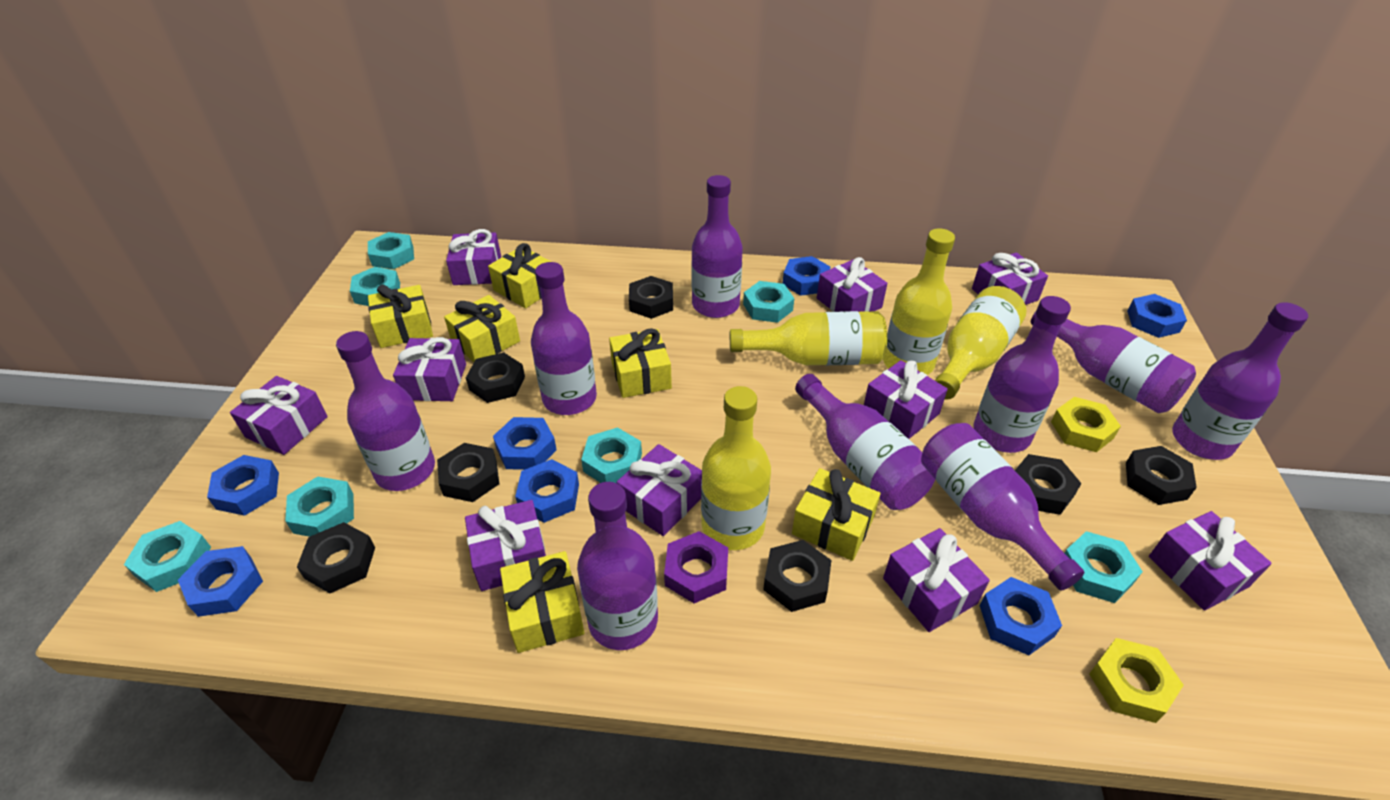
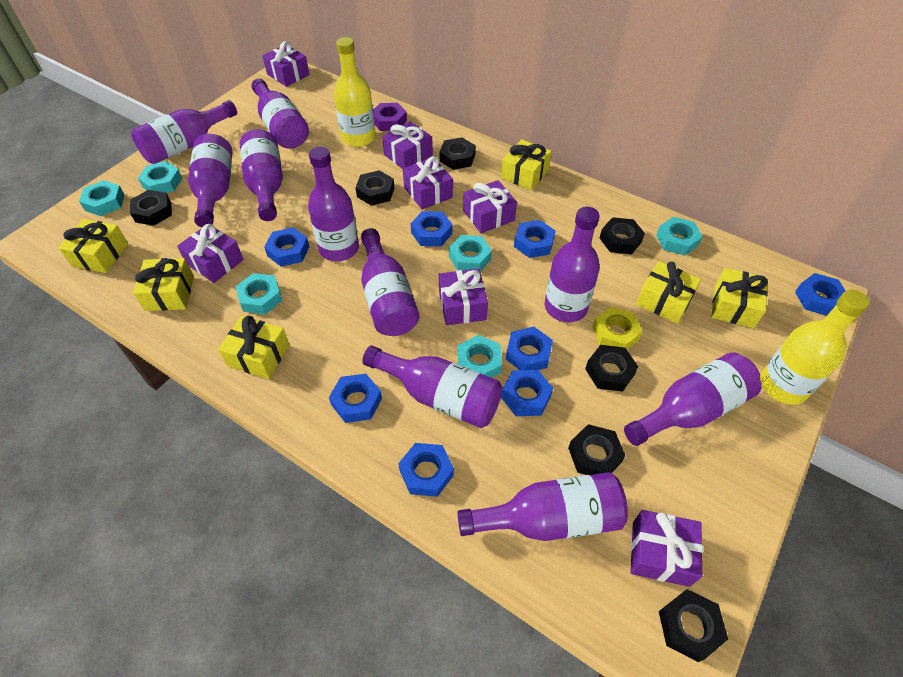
blue nut: 7 -> 8
purple bottle: 9 -> 10
purple gift: 10 -> 7
turquoise nut: 7 -> 6
yellow bottle: 4 -> 2
yellow nut: 2 -> 1

